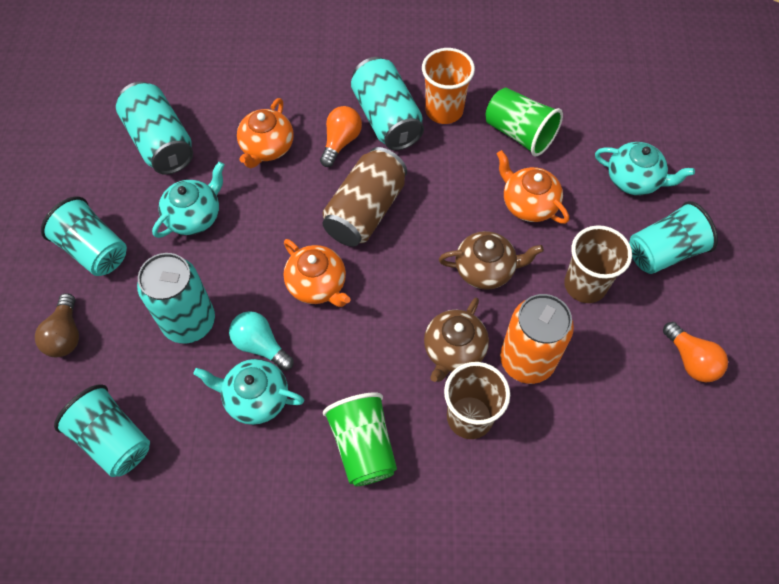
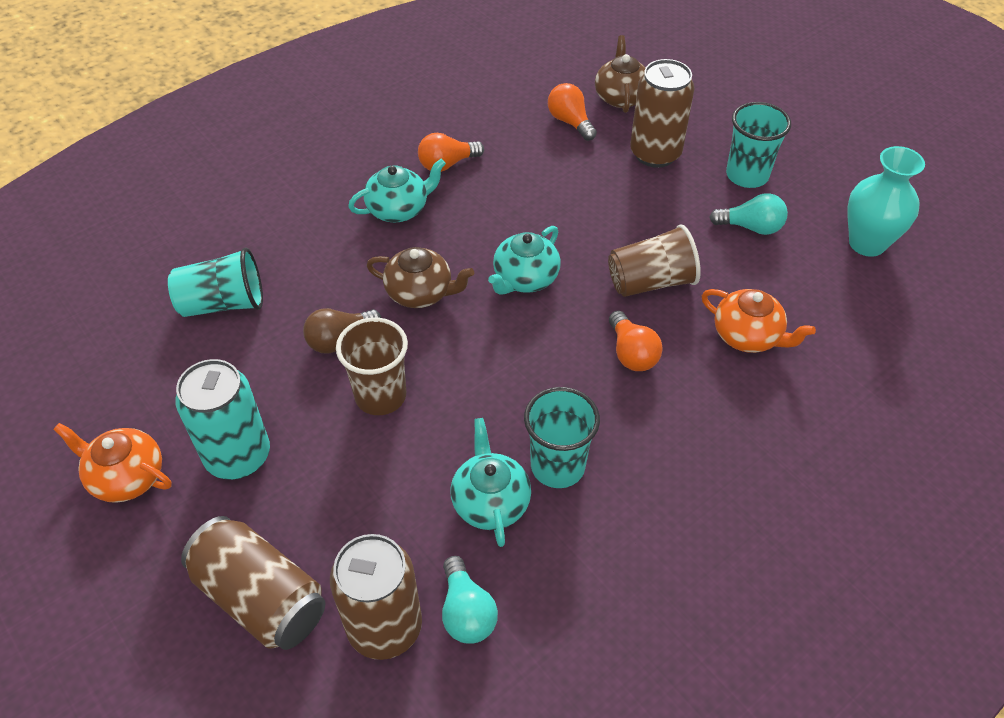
brown can: 1 -> 3
green cup: 2 -> 0
orange can: 1 -> 0
orange cup: 1 -> 0
orange light bulb: 2 -> 3
orange teapot: 3 -> 2
turquoise can: 3 -> 1
turquoise light bulb: 1 -> 2
turquoise vase: 0 -> 1

